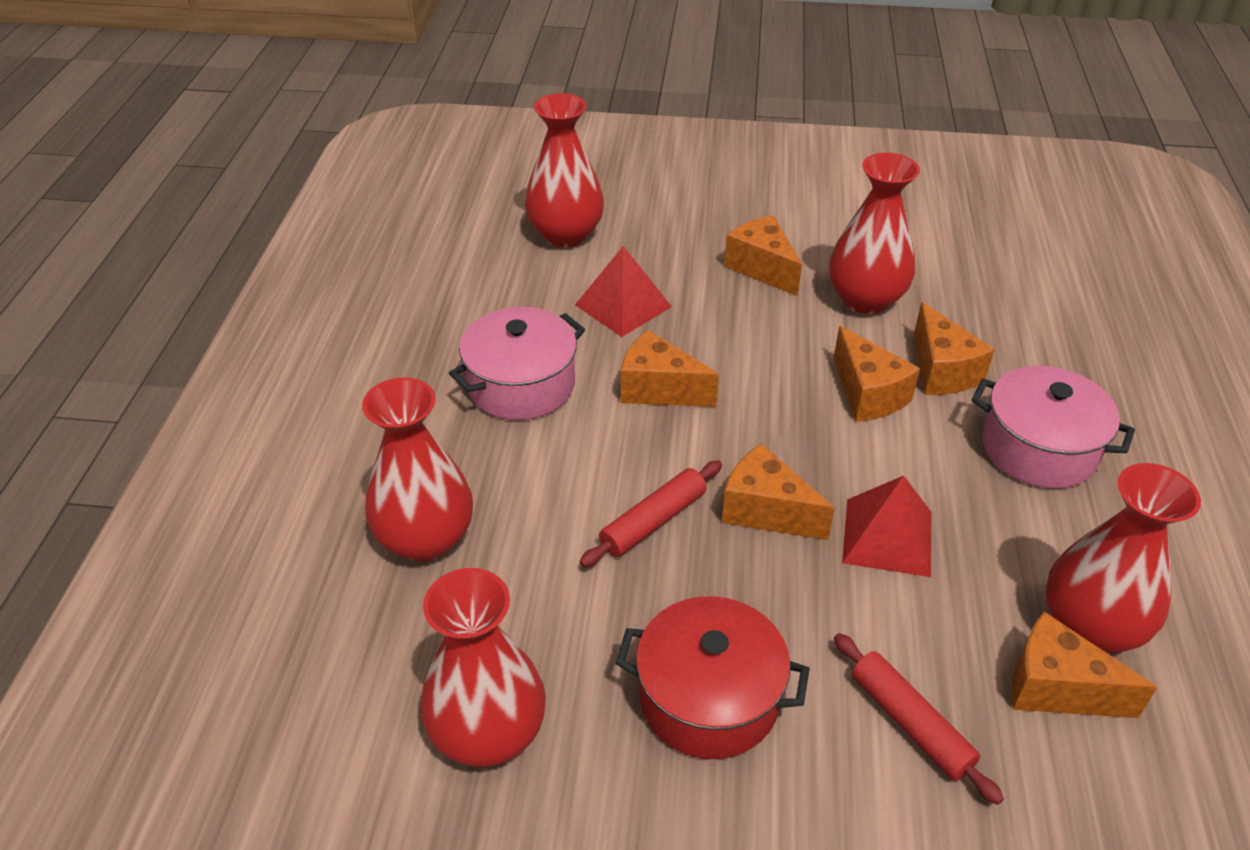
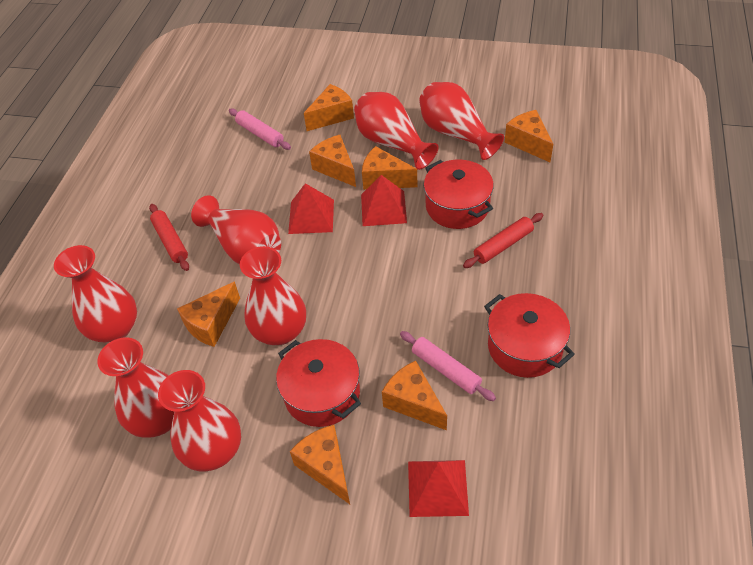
orange cheese: 6 -> 7
pink pot: 2 -> 0
pink rolling pin: 0 -> 2
red pot: 1 -> 3
red pyramid: 2 -> 3
red vase: 5 -> 7

